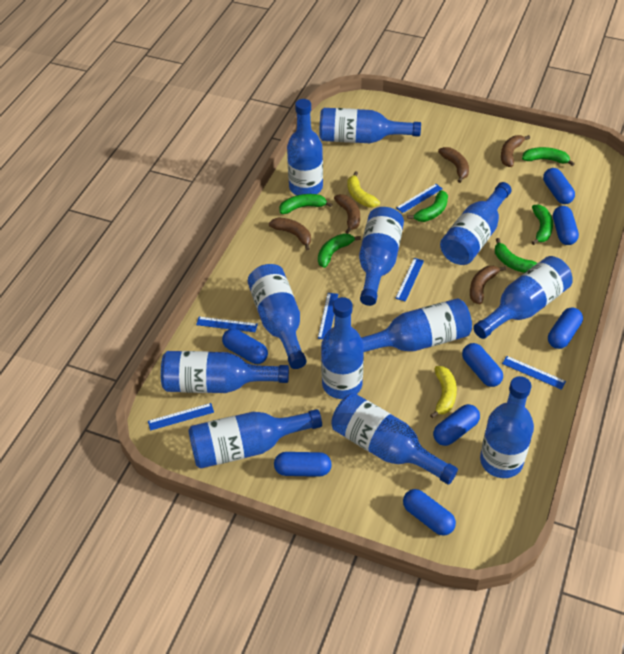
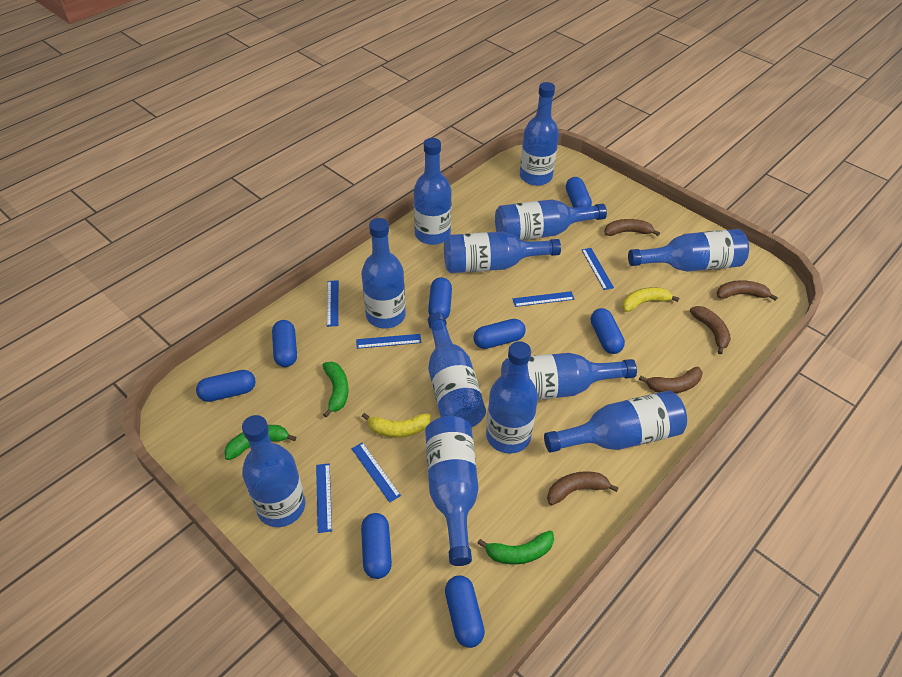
green banana: 6 -> 3

